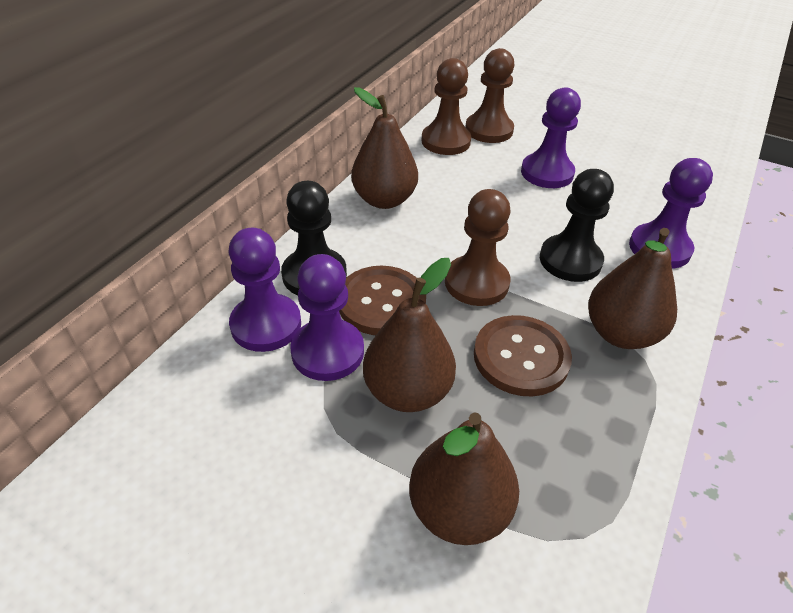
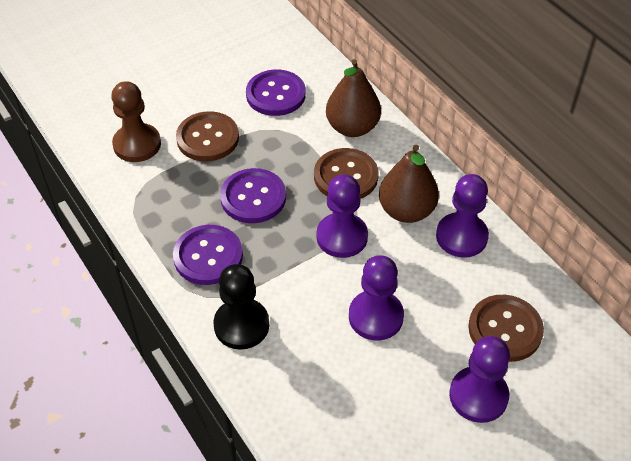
black pawn: 2 -> 1
brown button: 2 -> 3
brown pawn: 3 -> 1
brown pear: 4 -> 2
purple button: 0 -> 3

